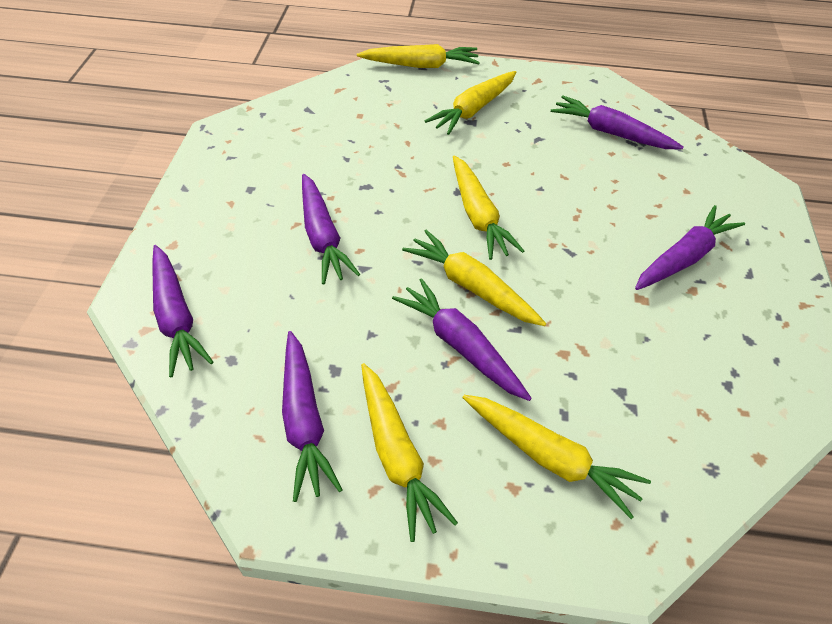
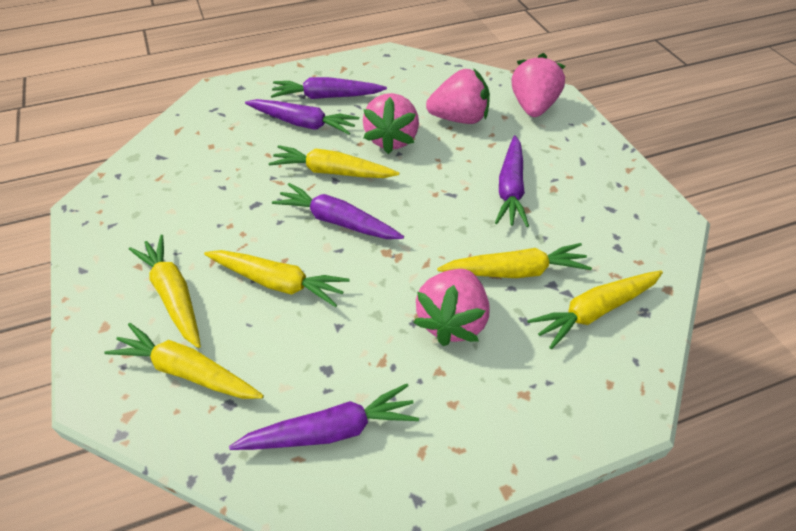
pink strawberry: 0 -> 4
purple carrot: 6 -> 5

